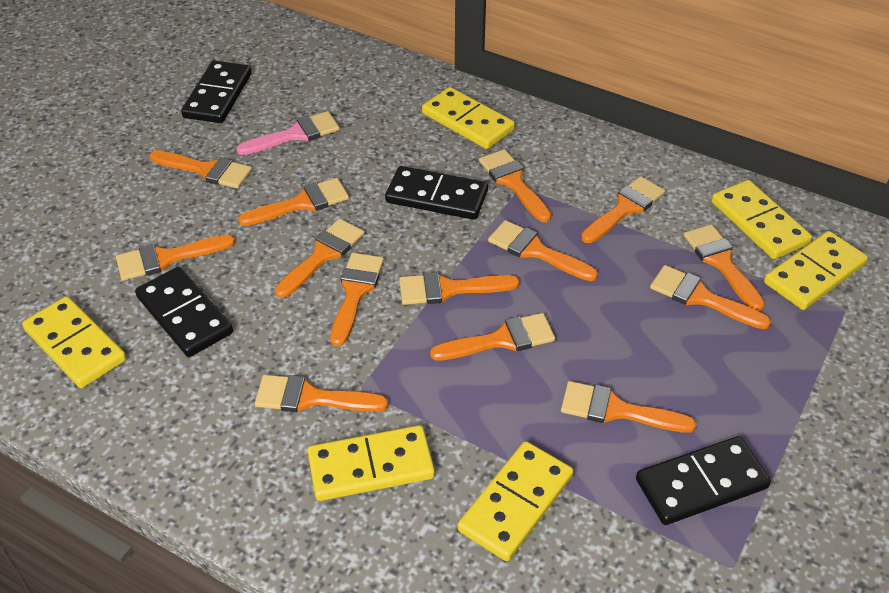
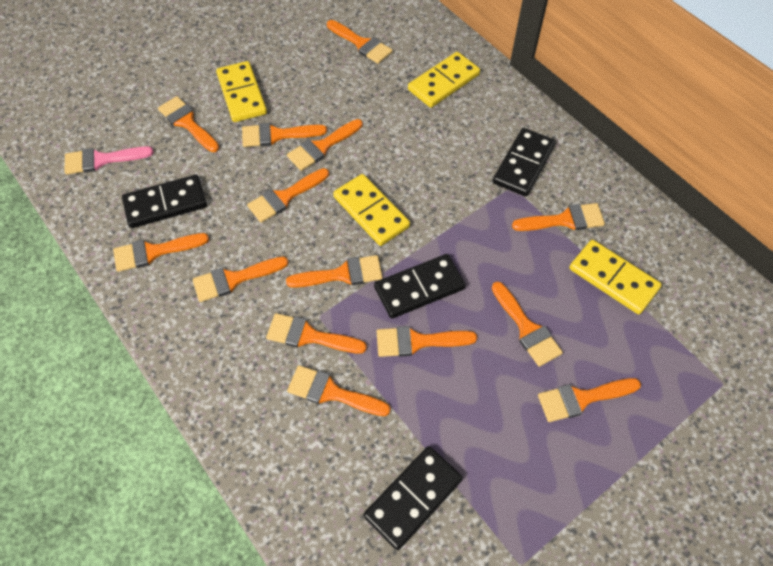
yellow domino: 6 -> 4

